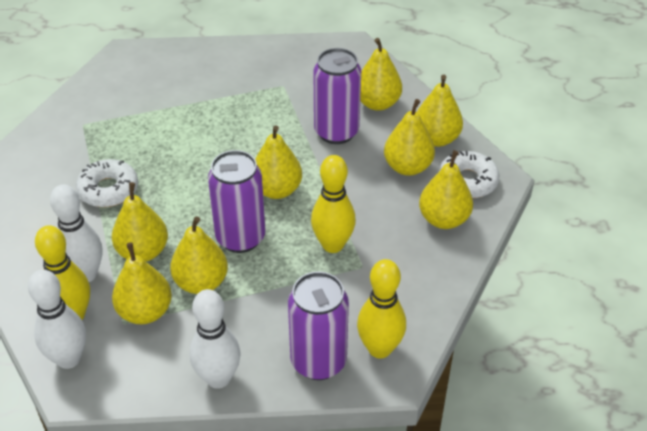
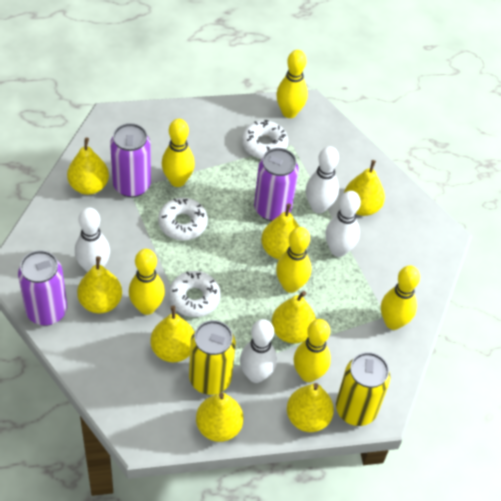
white bowling pin: 3 -> 4
white donut: 2 -> 3
yellow bowling pin: 3 -> 6
yellow can: 0 -> 2

